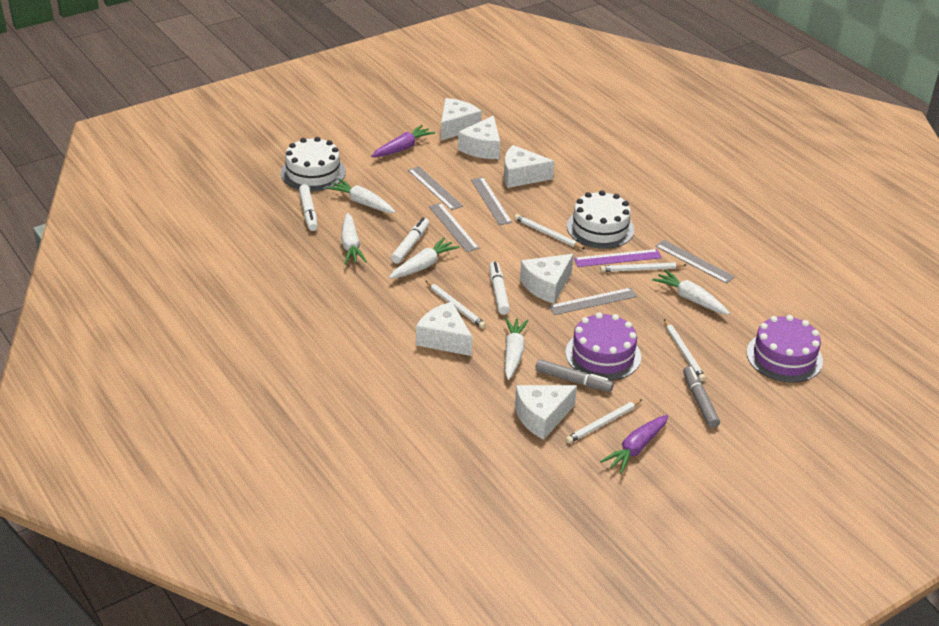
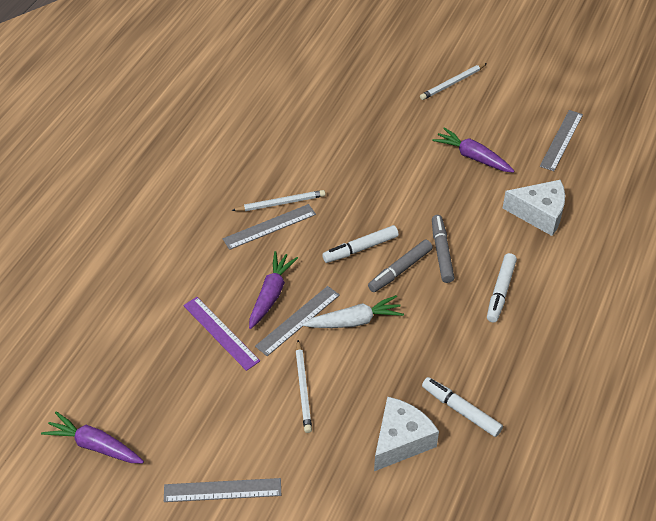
grey ruler: 5 -> 4
purple cake: 2 -> 0
purple carrot: 2 -> 3
white cake: 2 -> 0
white carrot: 5 -> 1
white cheese: 6 -> 2
white pencil: 5 -> 3

